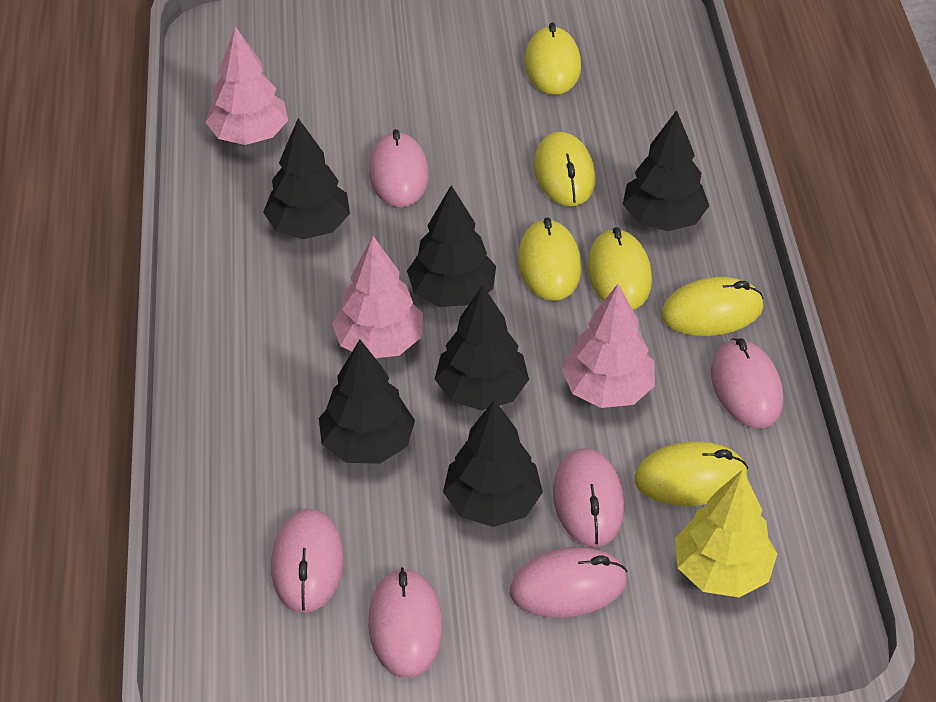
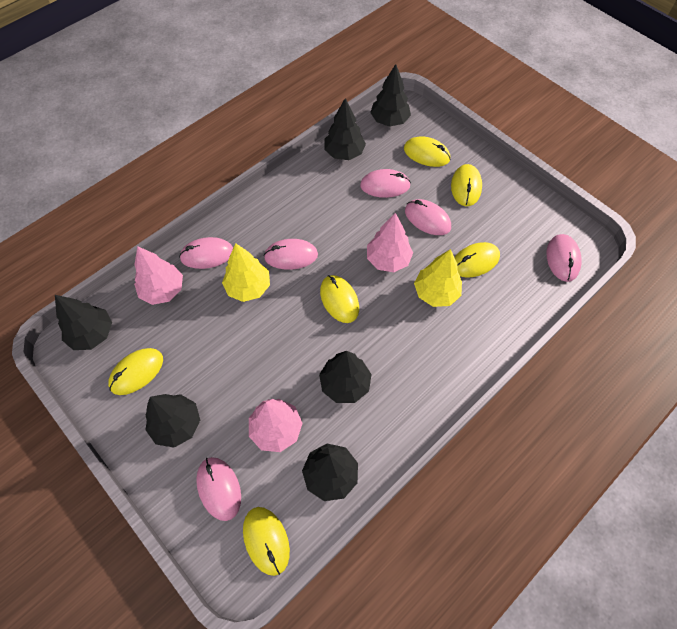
yellow tree: 1 -> 2

